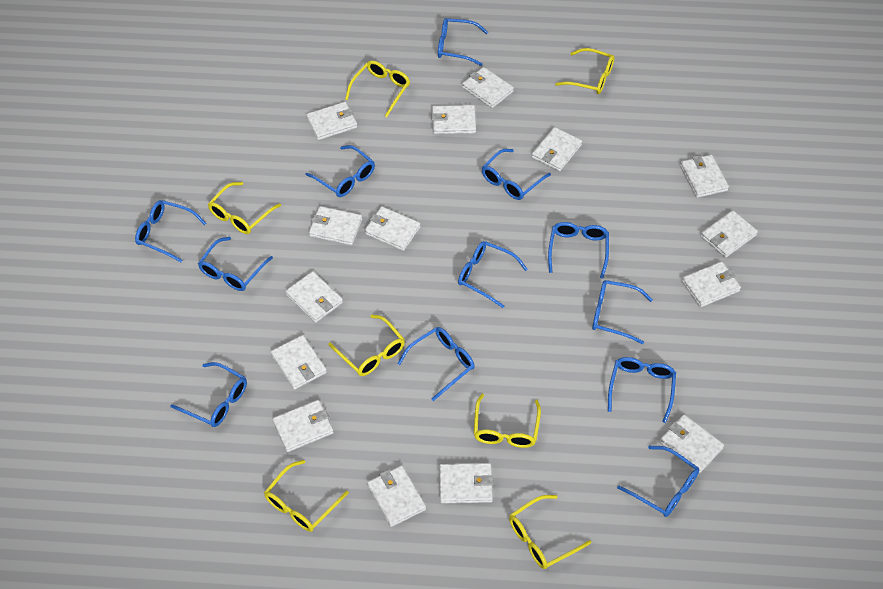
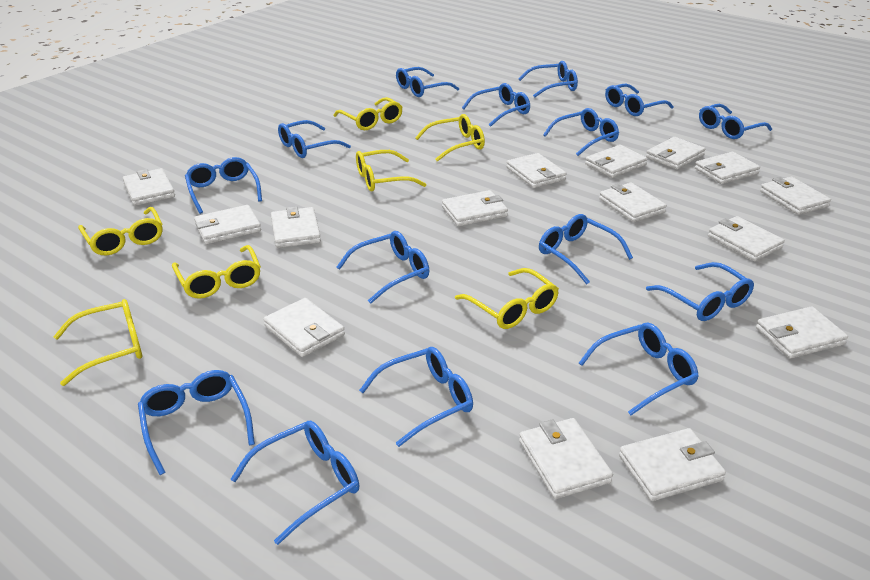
blue glasses: 12 -> 15

